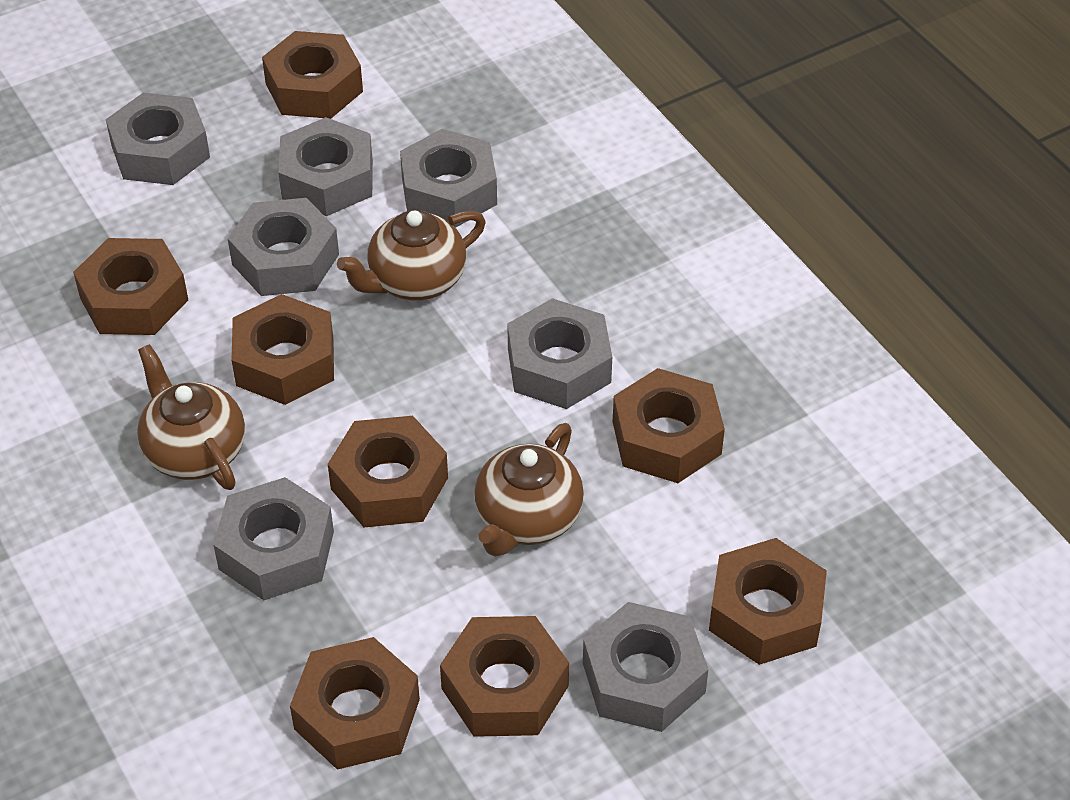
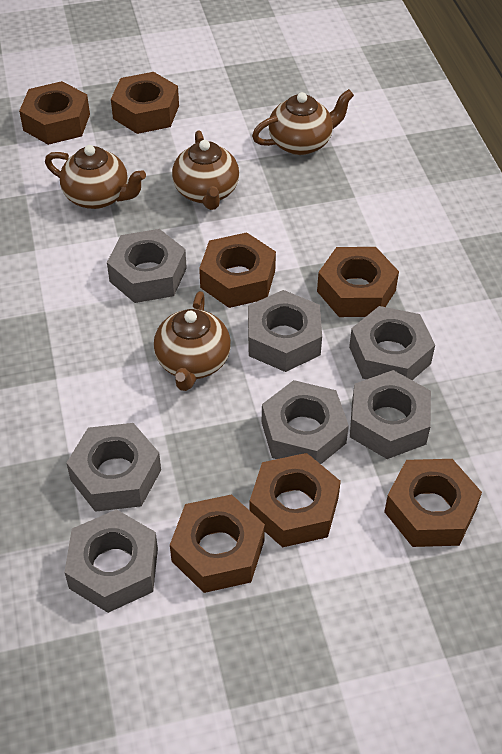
brown nut: 8 -> 7
brown teapot: 3 -> 4

